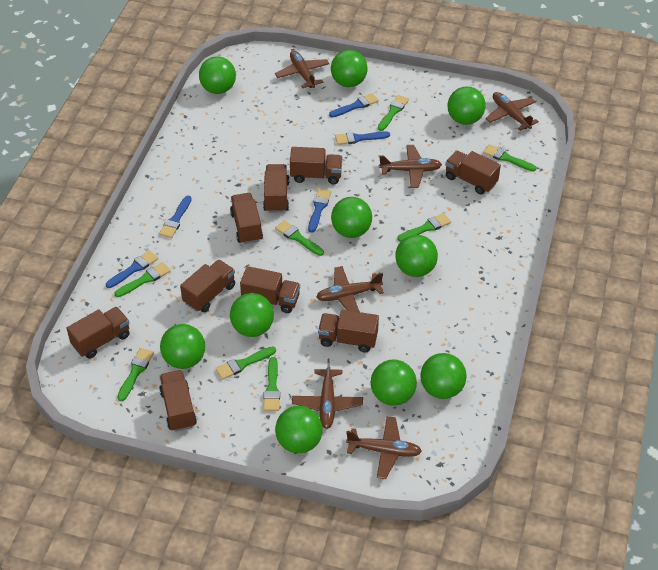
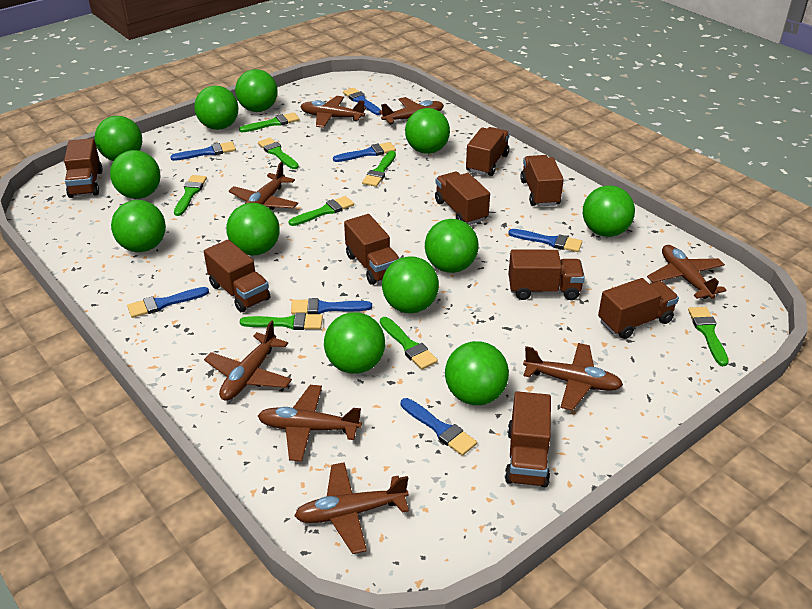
blue brush: 5 -> 7
brown plane: 6 -> 8
green ball: 10 -> 12

